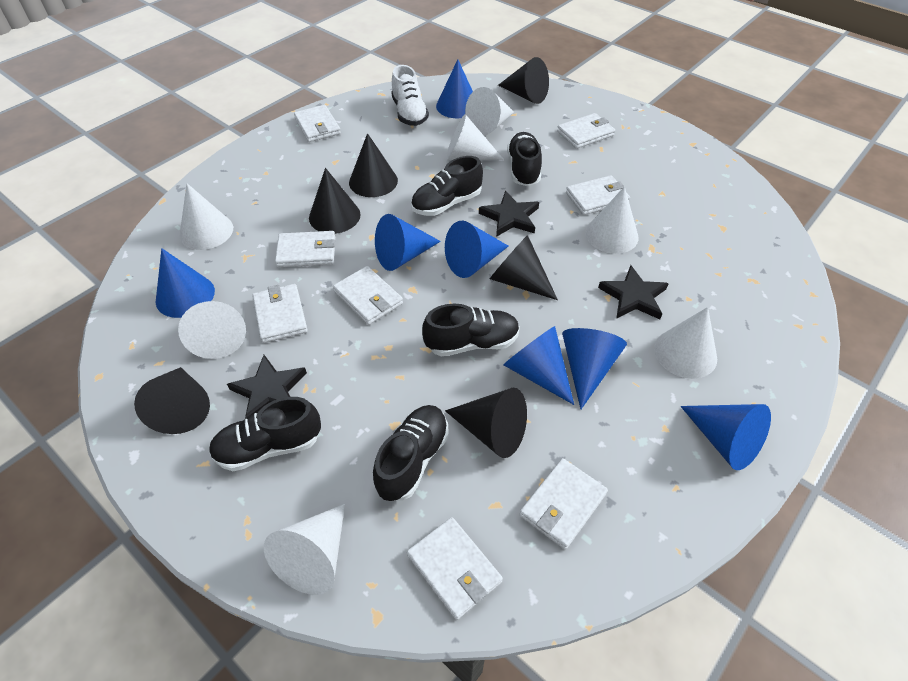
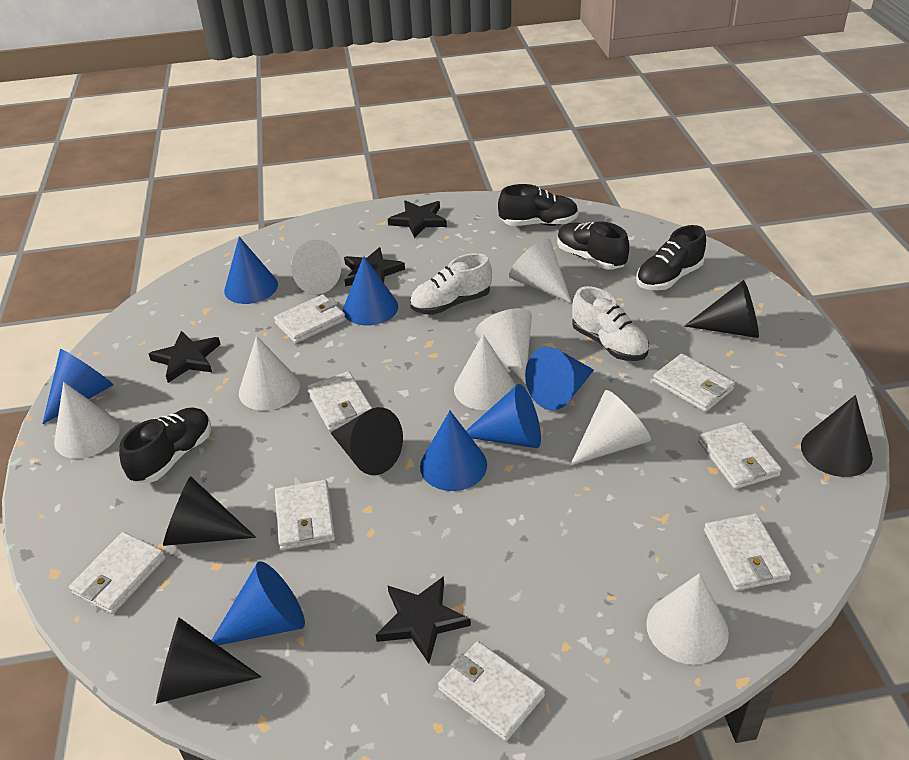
black cone: 6 -> 5
black shoe: 5 -> 4
black star: 3 -> 4
white cone: 7 -> 8
white shoe: 1 -> 2

